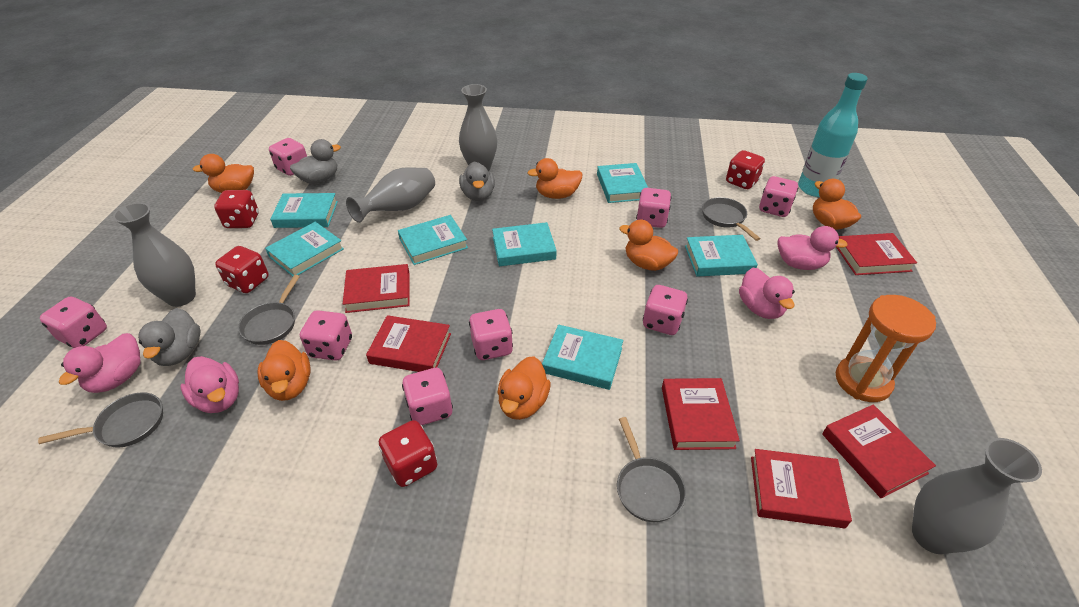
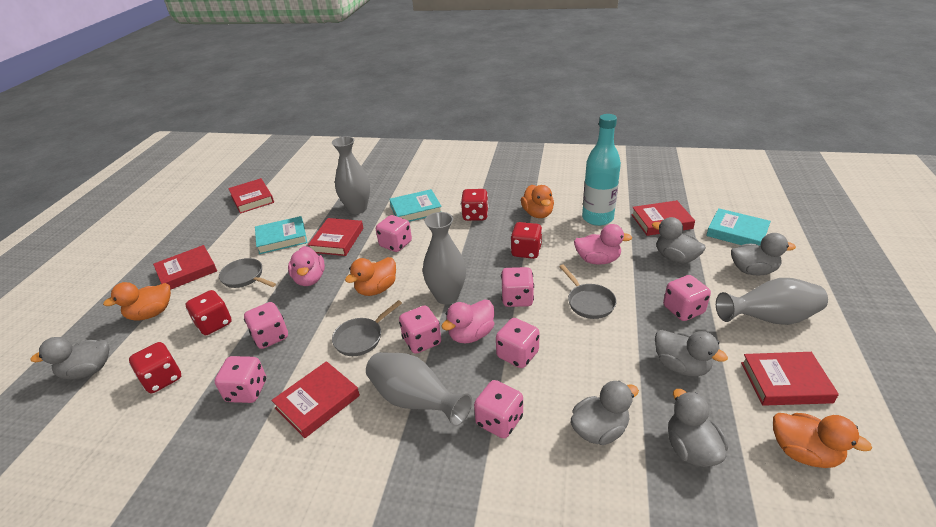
grey duck: 3 -> 6
grey pan: 4 -> 3
orange duck: 6 -> 4
orange hourglass: 1 -> 0
pink duck: 4 -> 3
turquoise book: 7 -> 3

